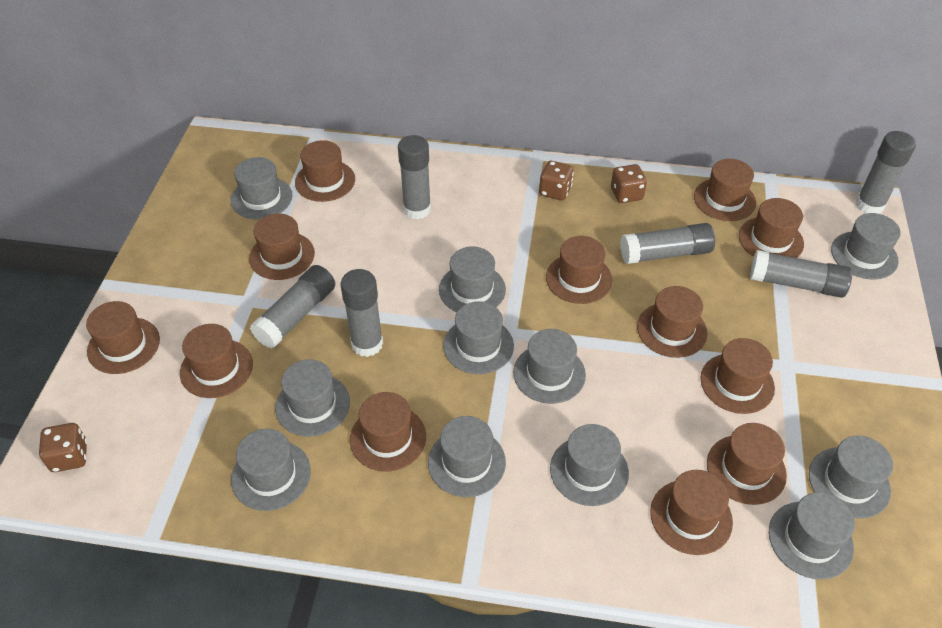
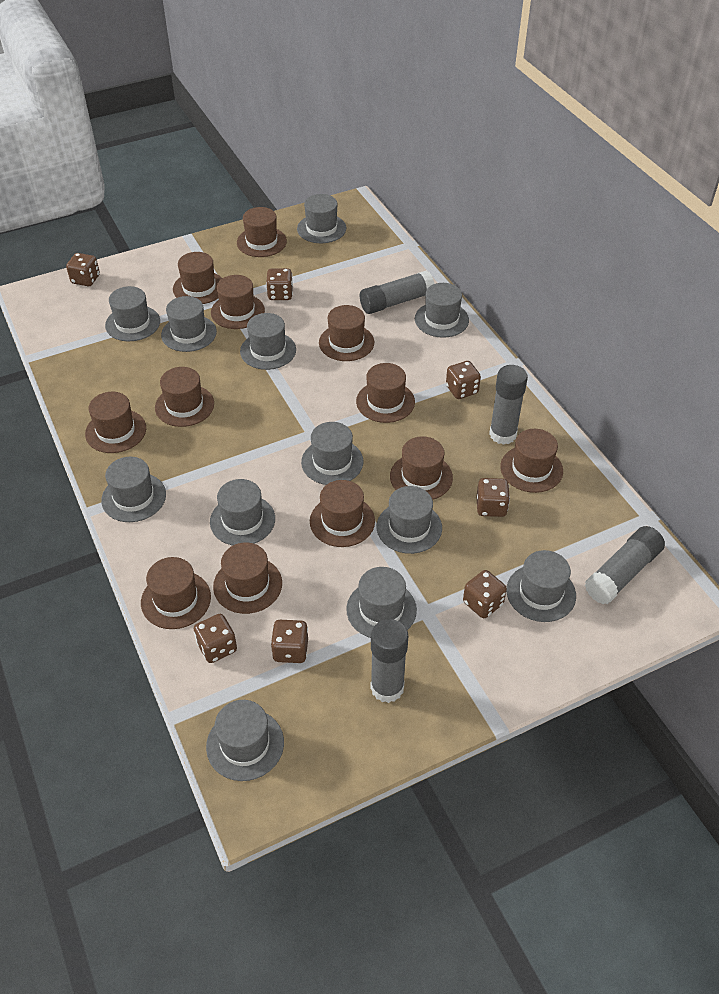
brown dice: 3 -> 7
grey glue stick: 6 -> 4
grey hat: 11 -> 12

